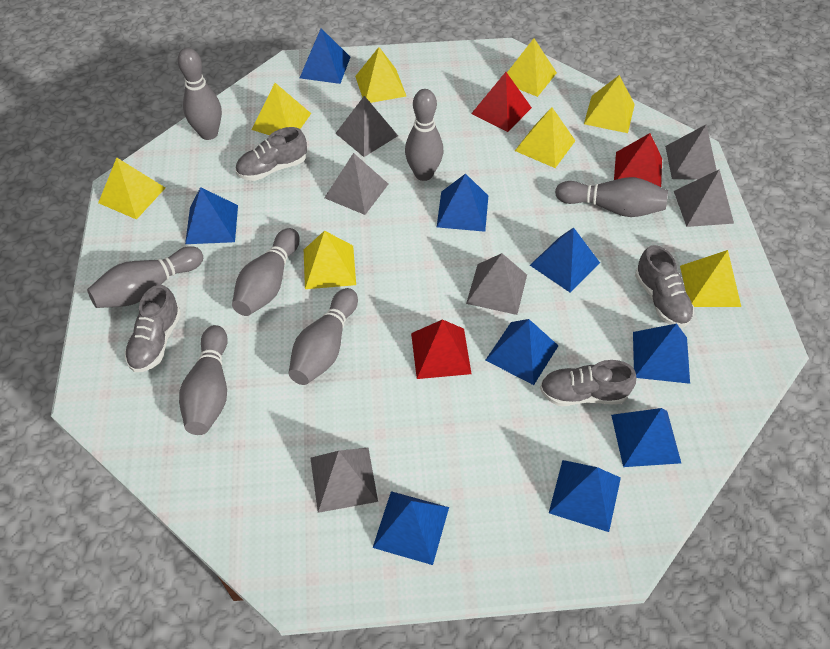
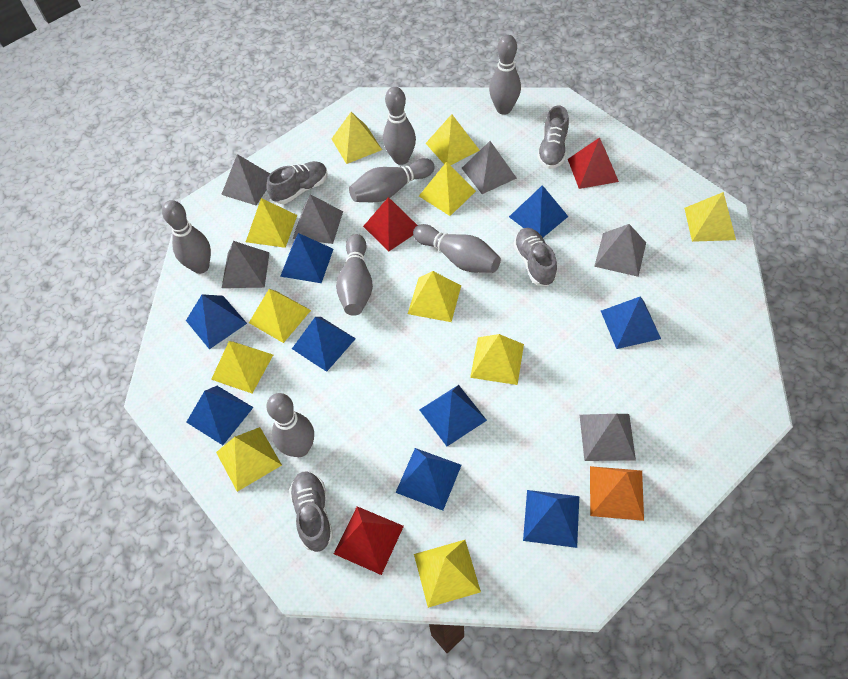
orange pyramid: 0 -> 1
yellow pyramid: 8 -> 11

